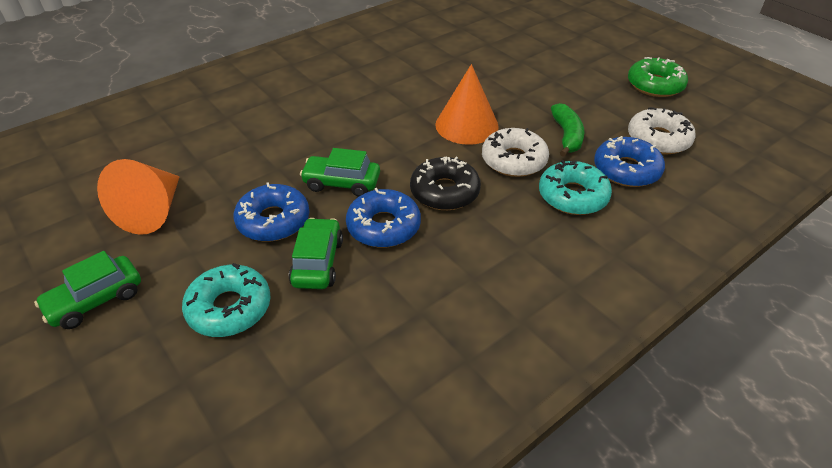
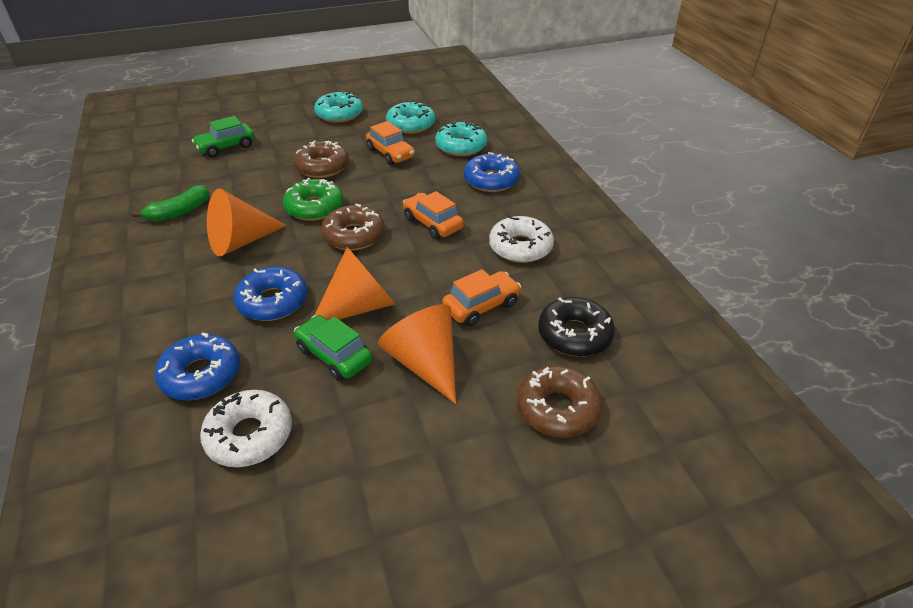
brown donut: 0 -> 3
green car: 3 -> 2
orange car: 0 -> 3
orange cone: 2 -> 3
turquoise donut: 2 -> 3

